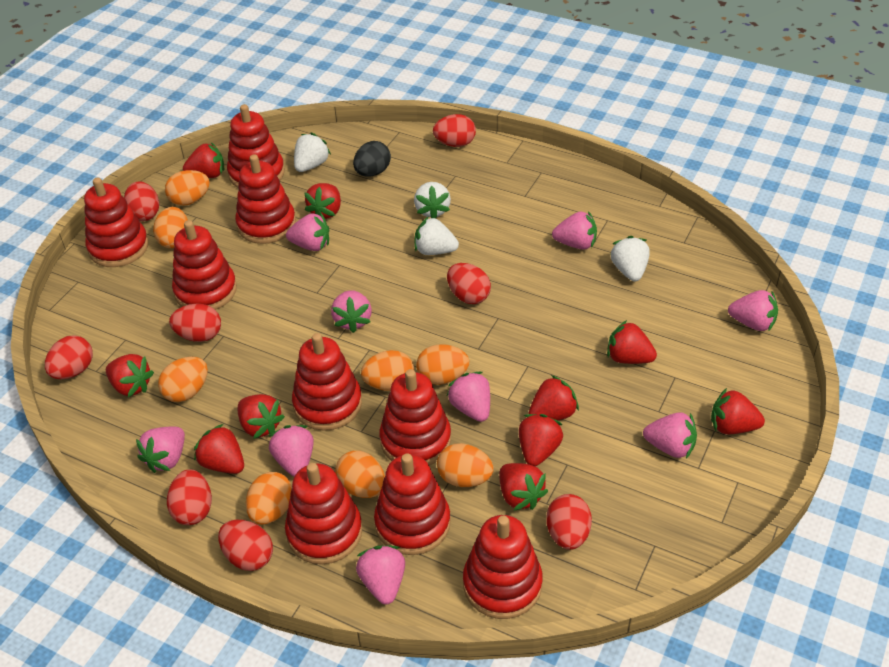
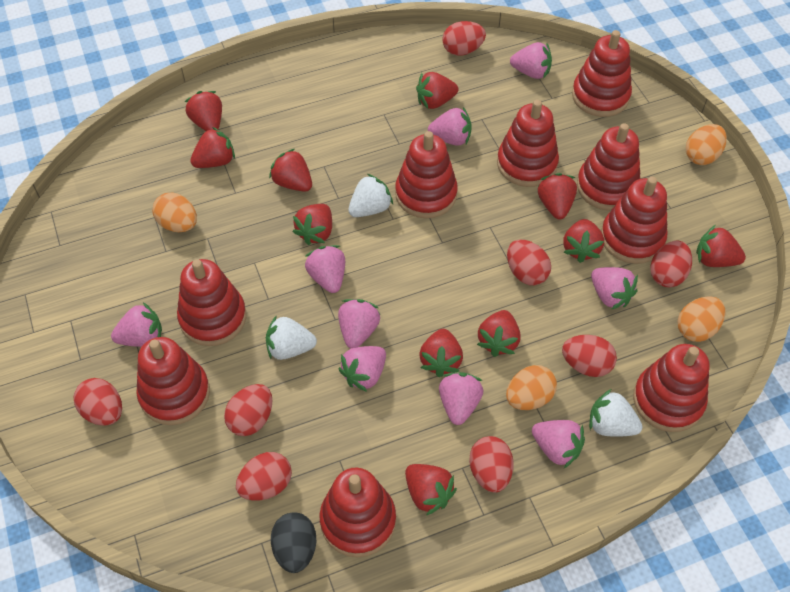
orange egg: 8 -> 4
red strawberry: 10 -> 11
white strawberry: 4 -> 3

